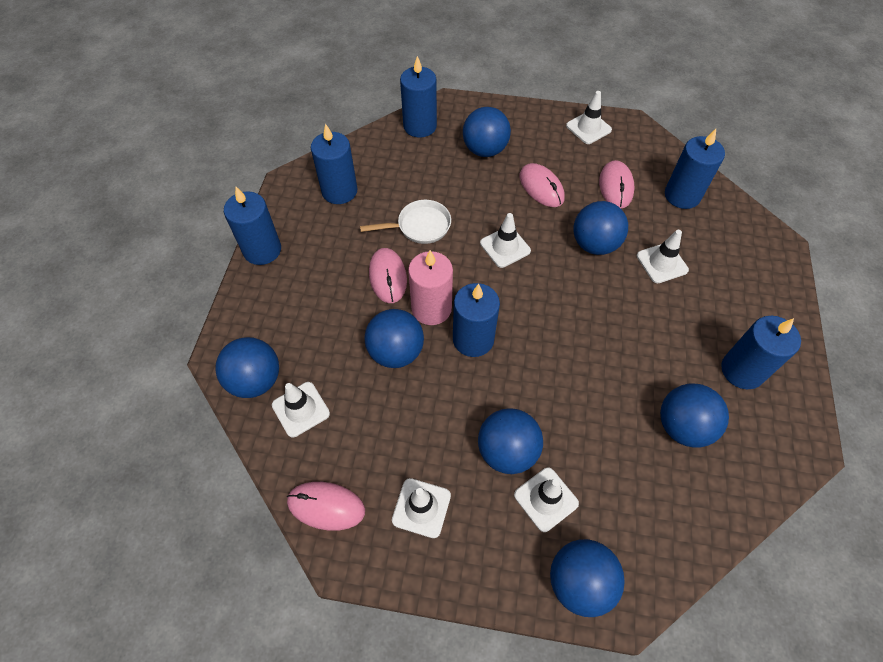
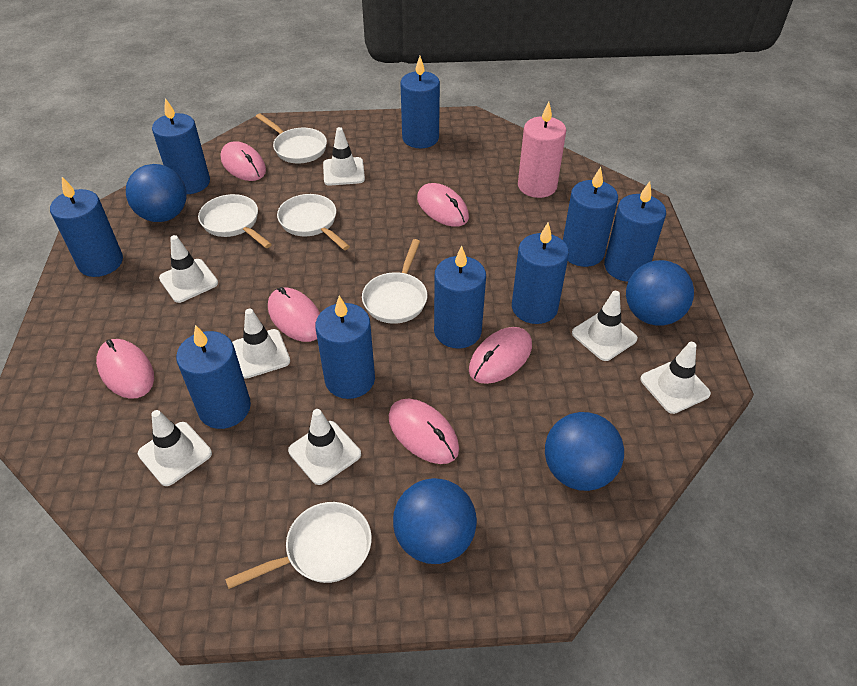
blue ball: 7 -> 4
blue candle: 6 -> 9
pink mouse: 4 -> 6
white pan: 1 -> 5
white traffic cone: 6 -> 7

